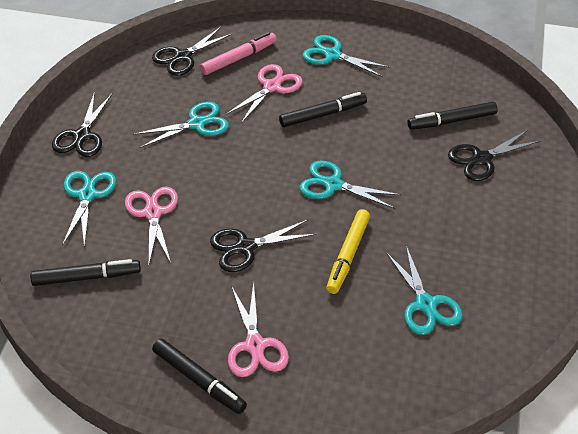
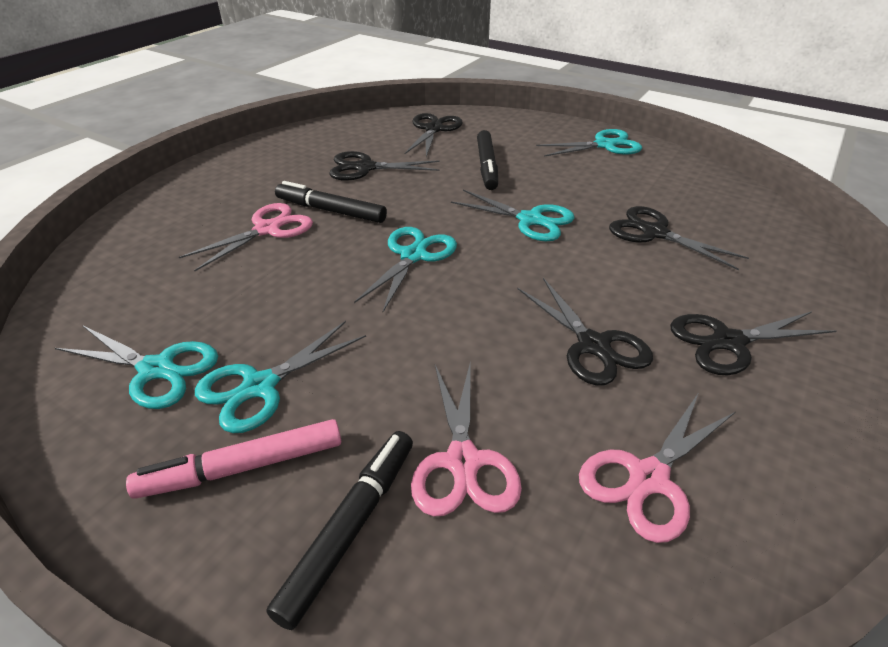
black marker: 4 -> 3
black scissors: 4 -> 5
yellow marker: 1 -> 0

